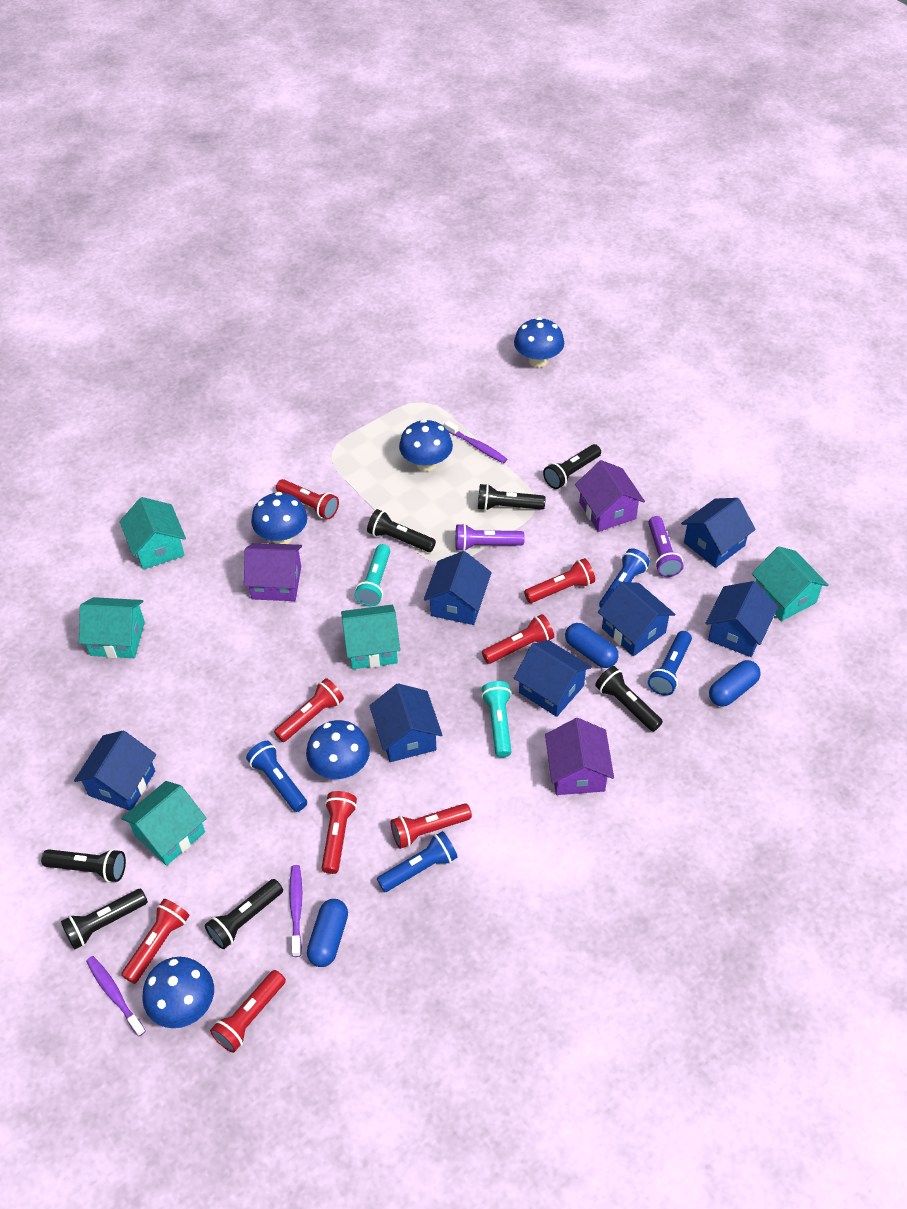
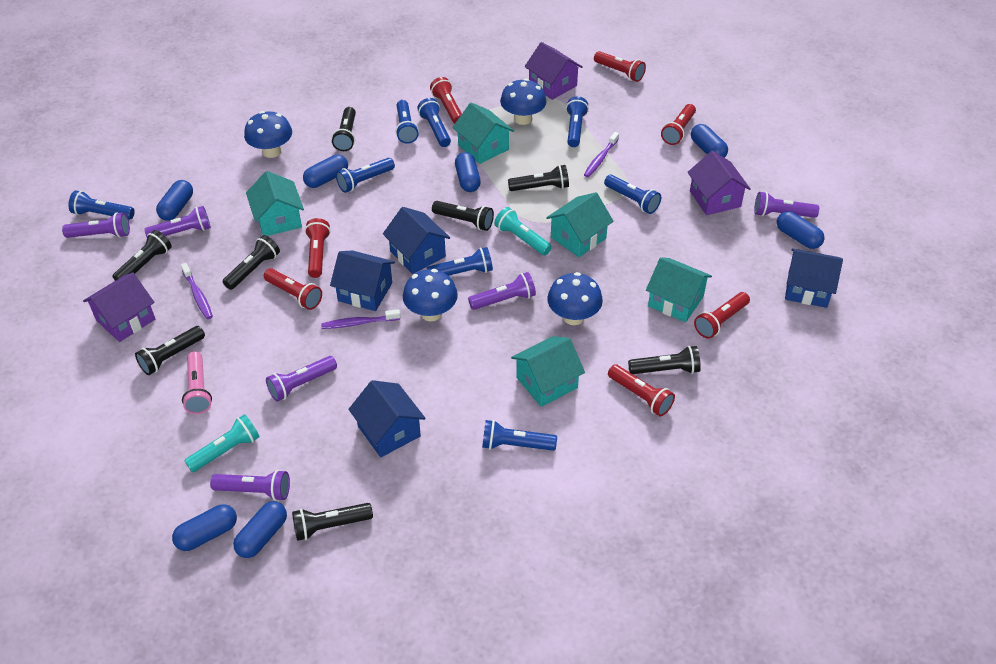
black flashlight: 7 -> 8
blue capsule: 3 -> 7
blue flashlight: 4 -> 8
blue house: 7 -> 4
blue mushroom: 5 -> 4
pink flashlight: 0 -> 1
purple flashlight: 2 -> 6
red flashlight: 8 -> 7

